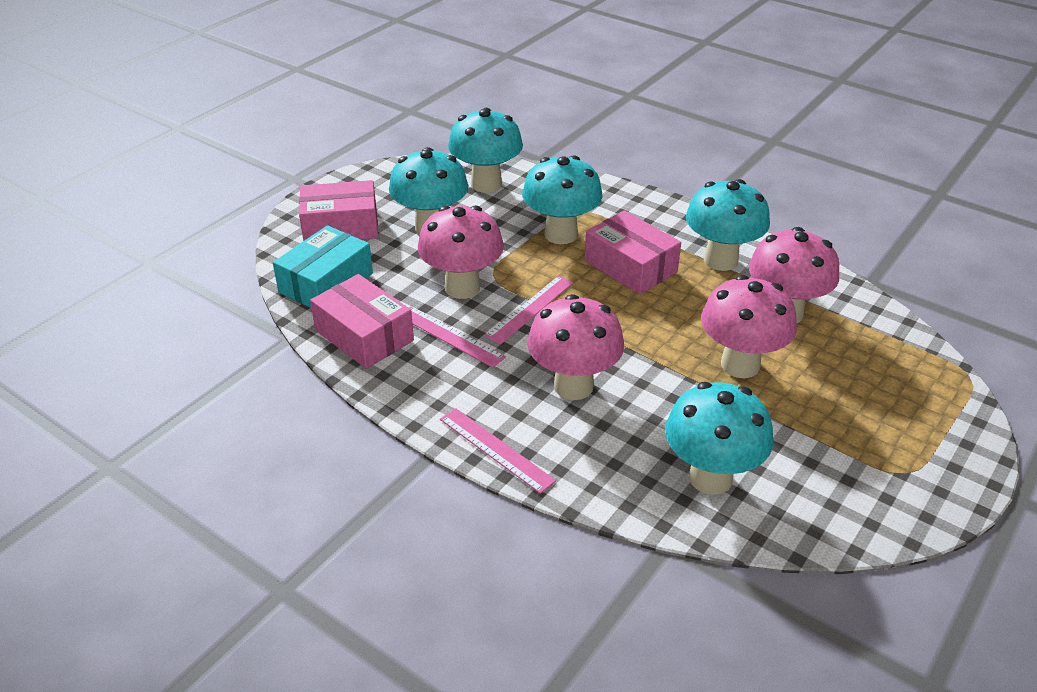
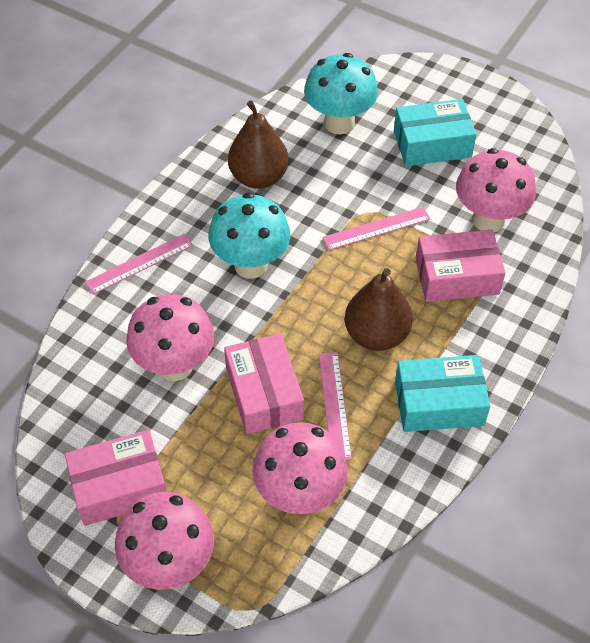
brown pear: 0 -> 2
turquoise box: 1 -> 2
turquoise mushroom: 5 -> 2

